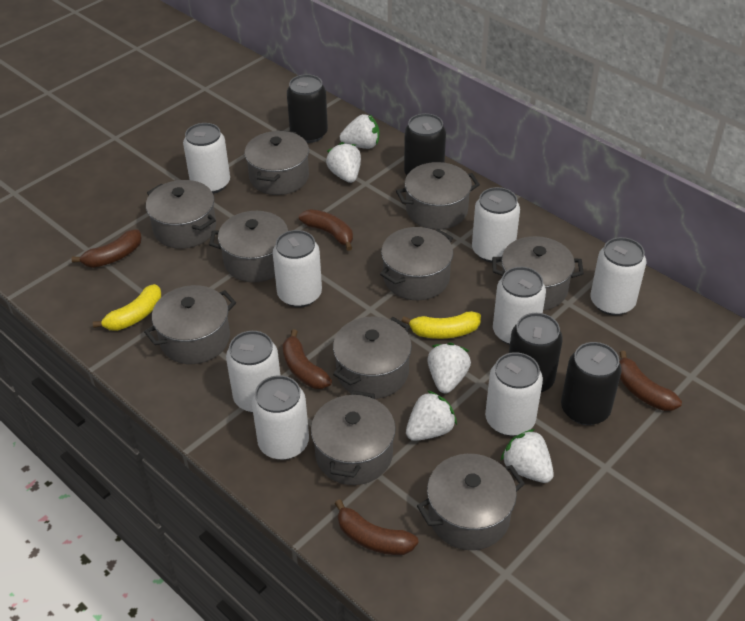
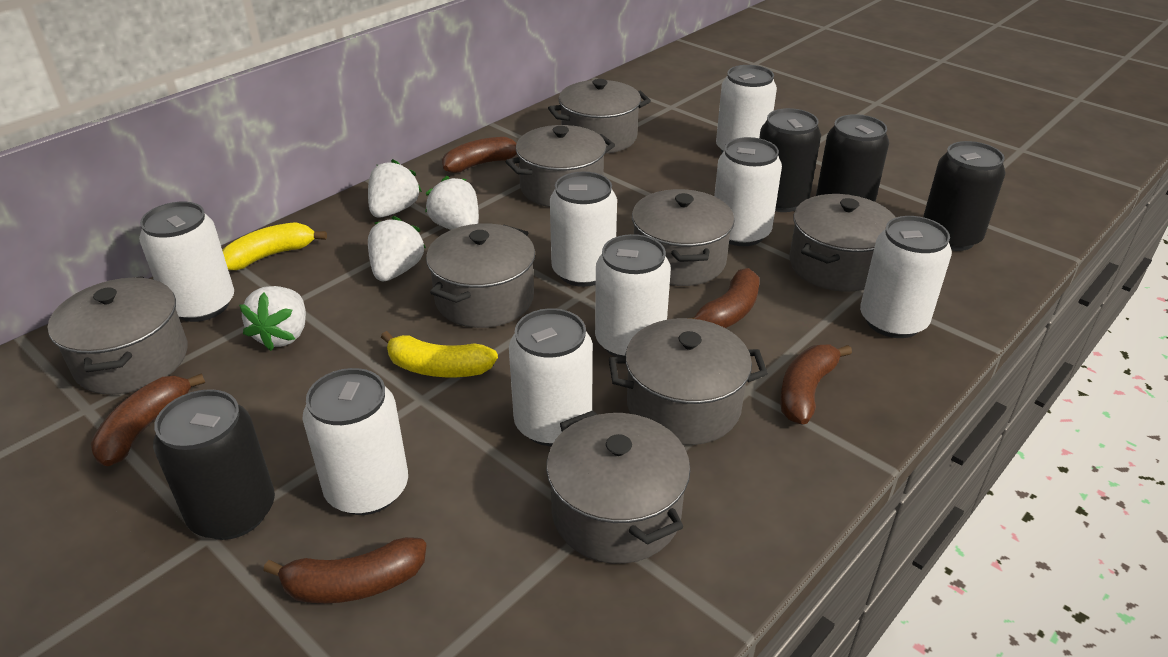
grey pot: 10 -> 8
white strawberry: 5 -> 4

